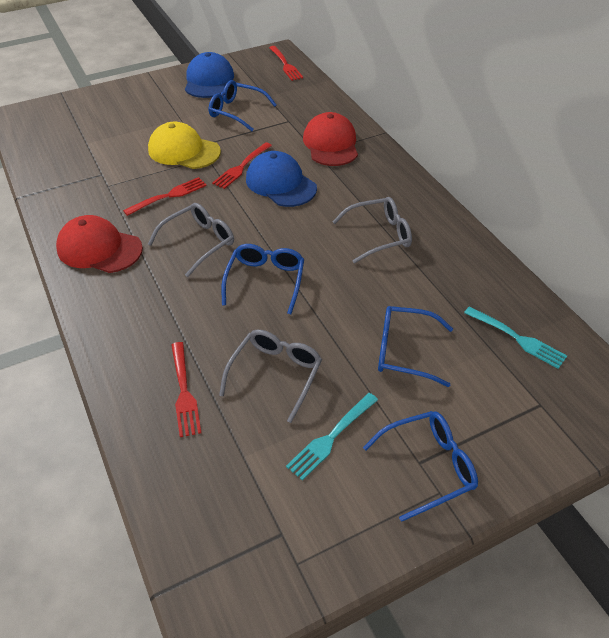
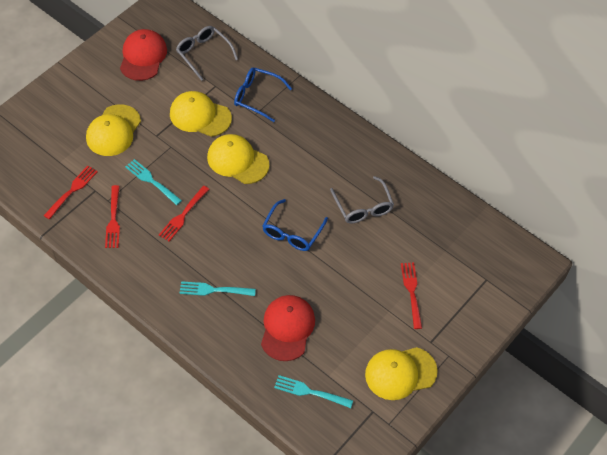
blue cap: 2 -> 0
blue glasses: 4 -> 2
grey glasses: 3 -> 2
turquoise fork: 2 -> 3
yellow cap: 1 -> 4

